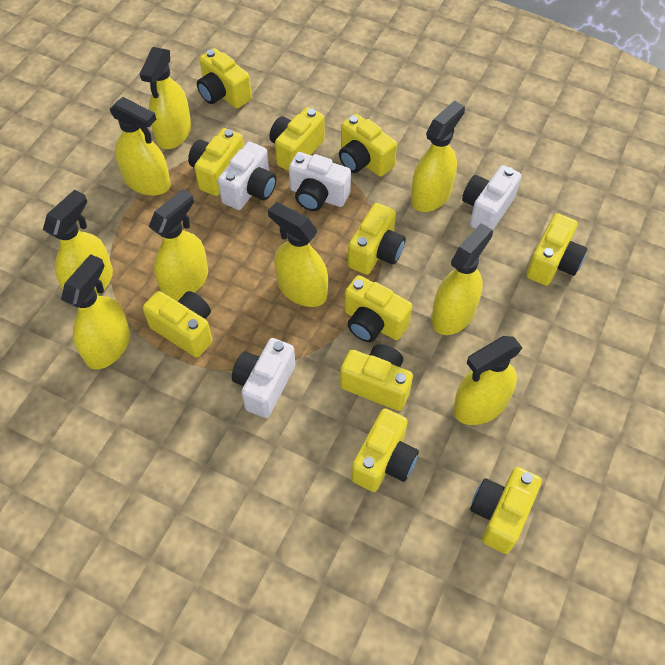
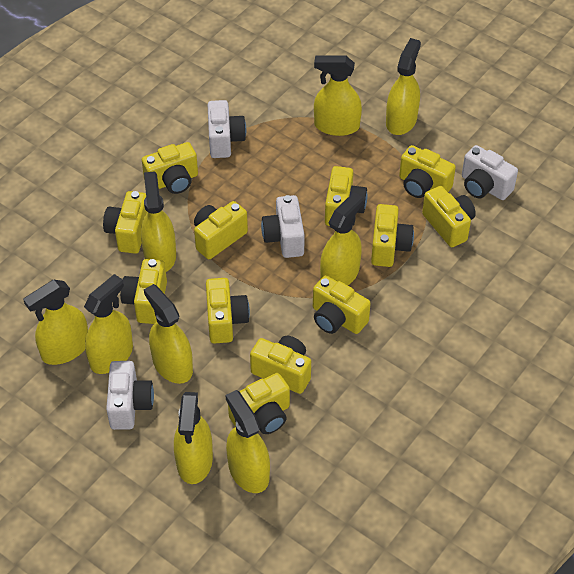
yellow camera: 11 -> 12

